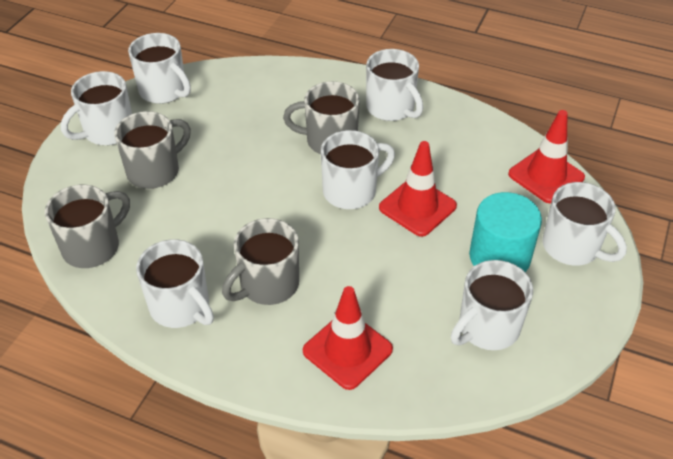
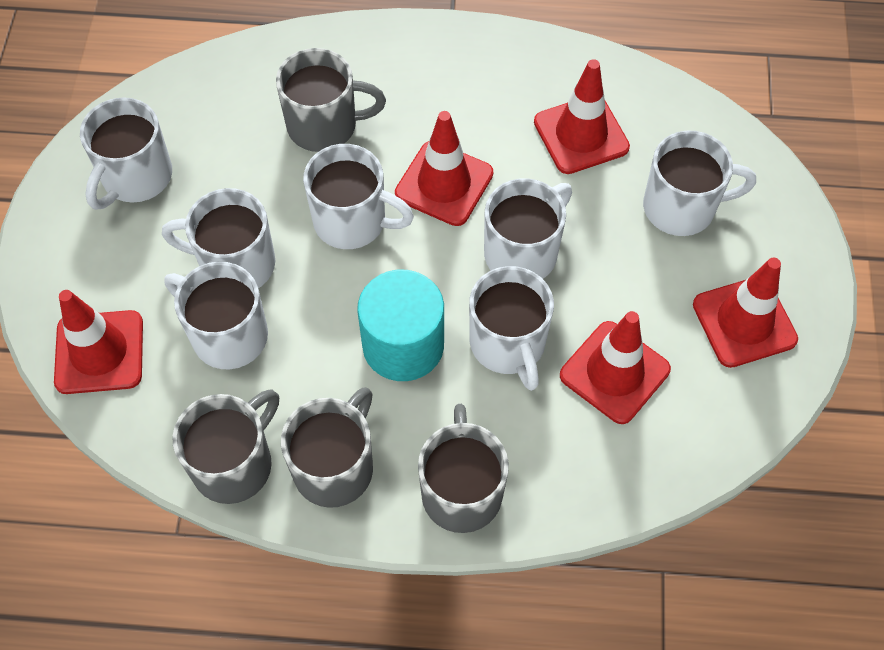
red traffic cone: 3 -> 5

